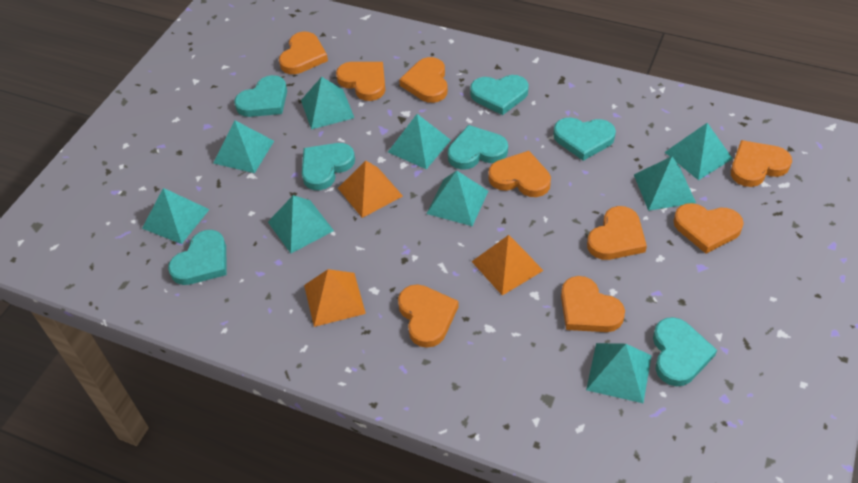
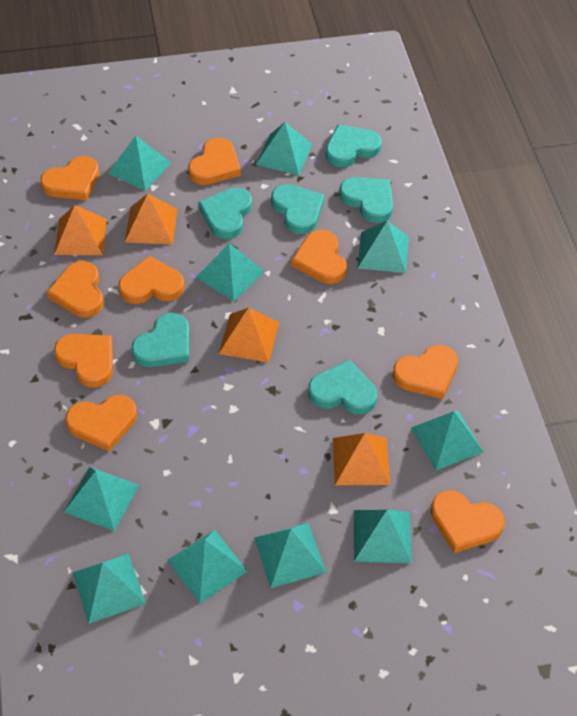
orange pyramid: 3 -> 4
turquoise heart: 7 -> 6
turquoise pyramid: 9 -> 10

